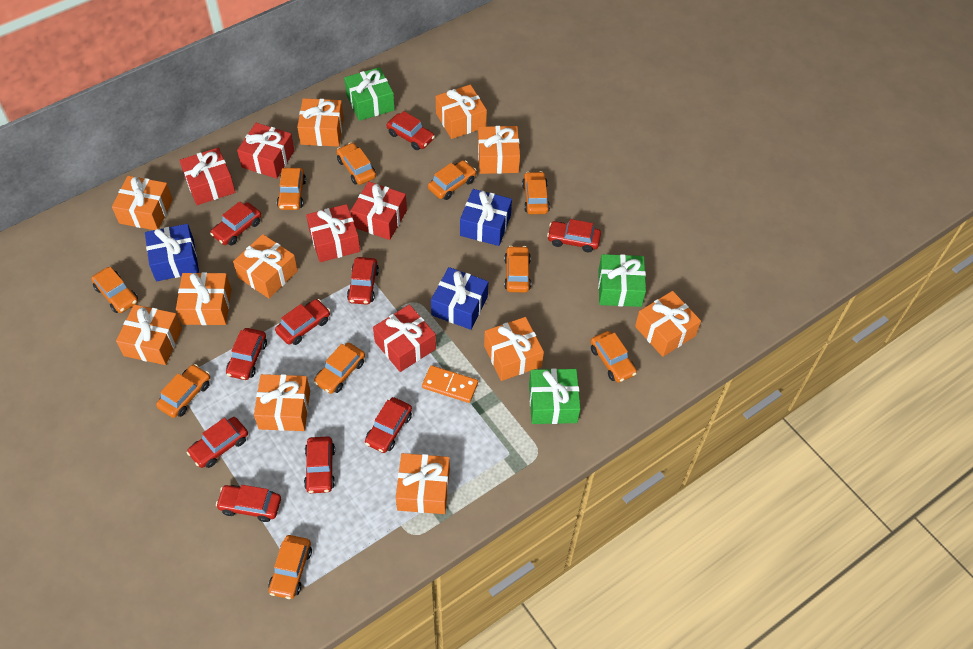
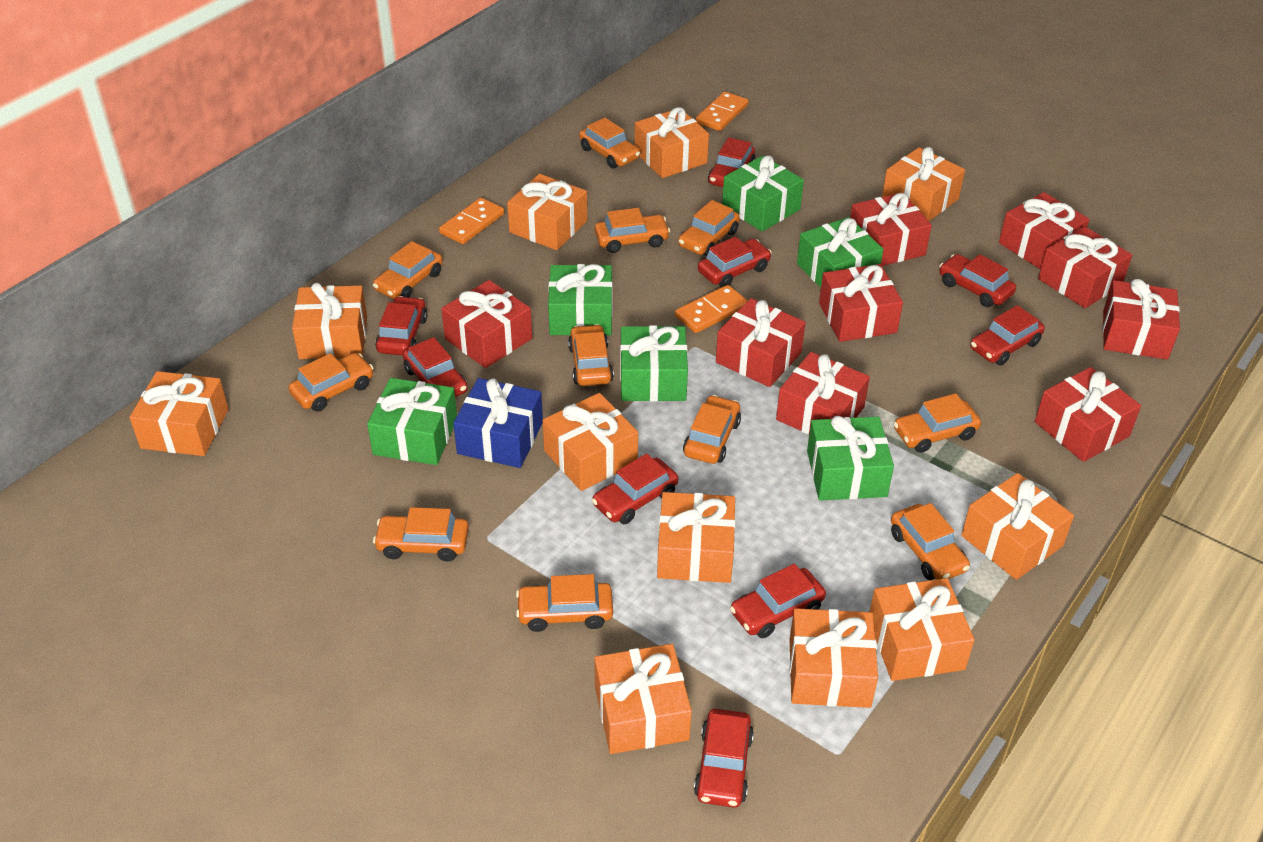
blue gift: 3 -> 1
green gift: 3 -> 6
orange car: 10 -> 11
orange domino: 1 -> 3
red car: 10 -> 9
red gift: 5 -> 9

